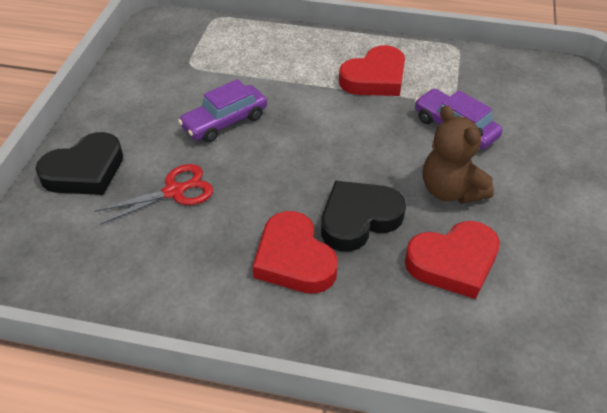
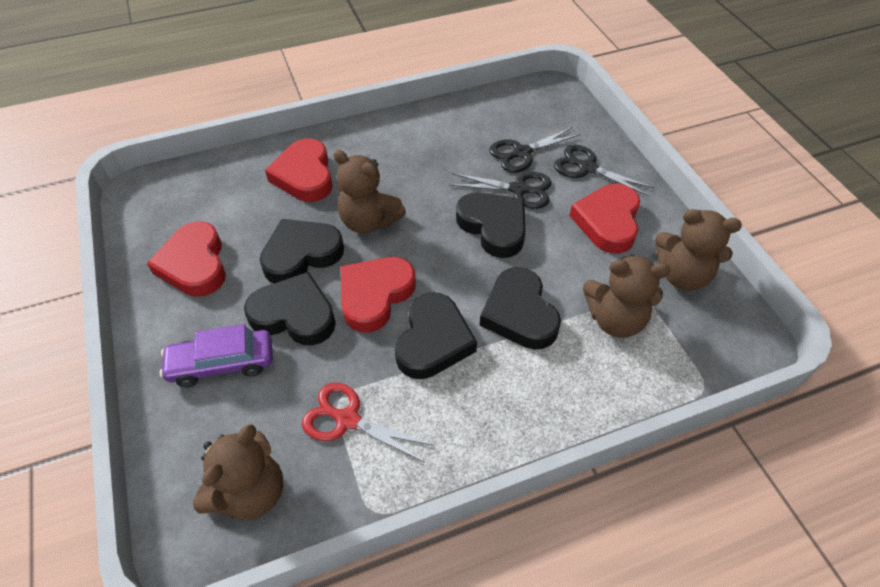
black heart: 2 -> 5
black scissors: 0 -> 3
brown teddy bear: 1 -> 4
purple car: 2 -> 1
red heart: 3 -> 4

